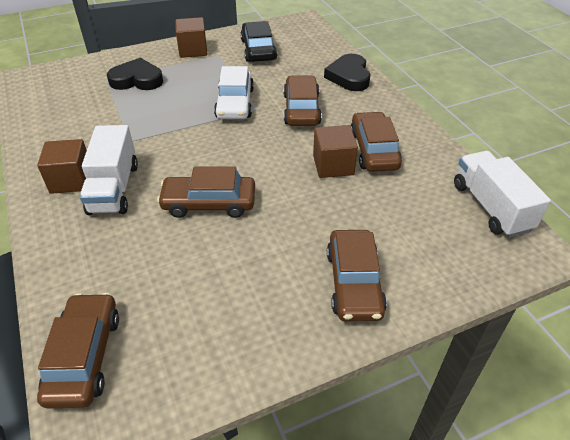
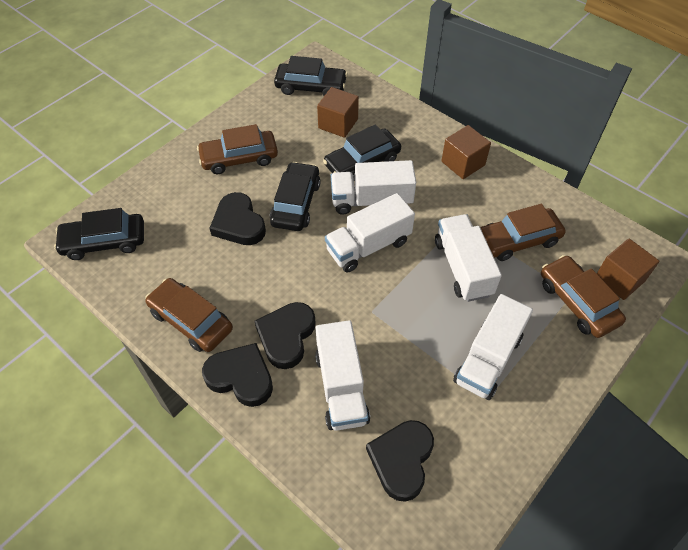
black car: 1 -> 4
black heart: 2 -> 4
brown car: 5 -> 4
white car: 1 -> 0
white truck: 2 -> 5

